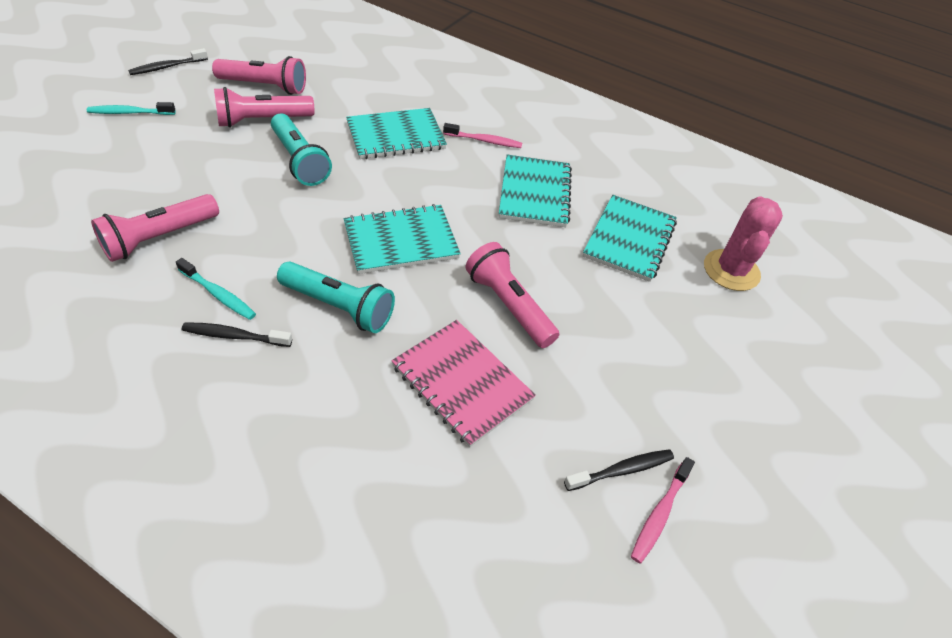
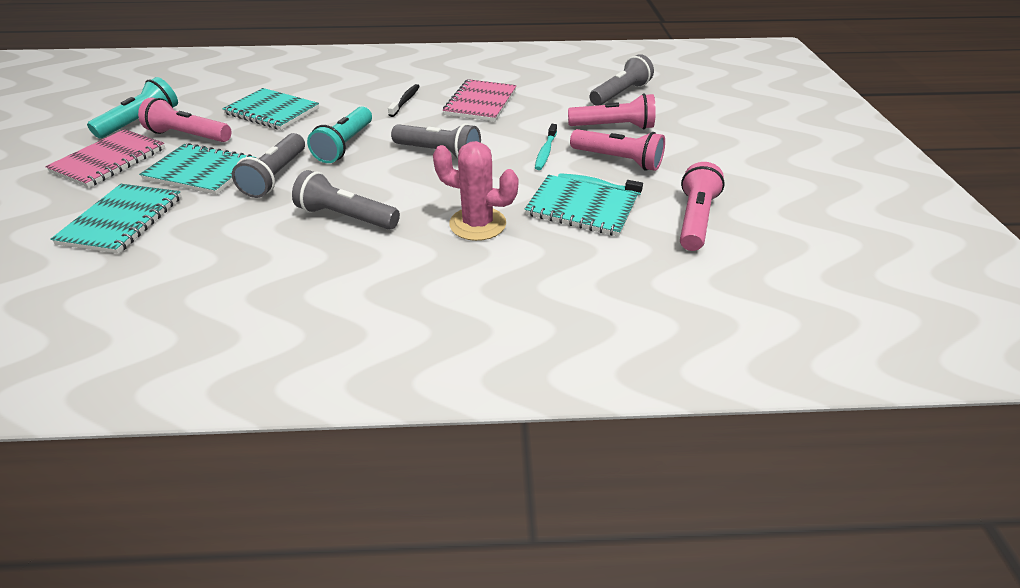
black toothbrush: 3 -> 1
grey flashlight: 0 -> 4
pink notebook: 1 -> 2
pink toothbrush: 2 -> 0

